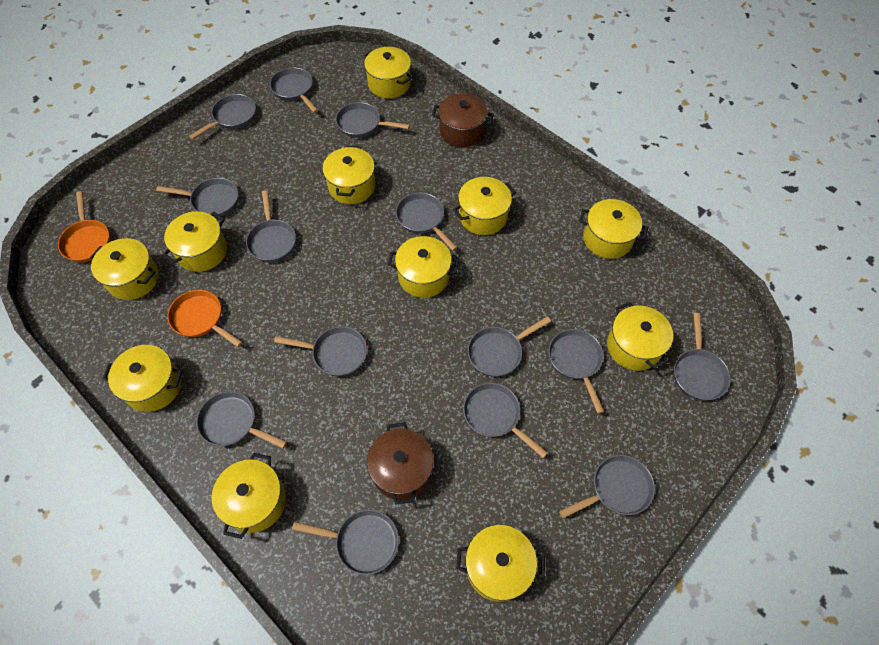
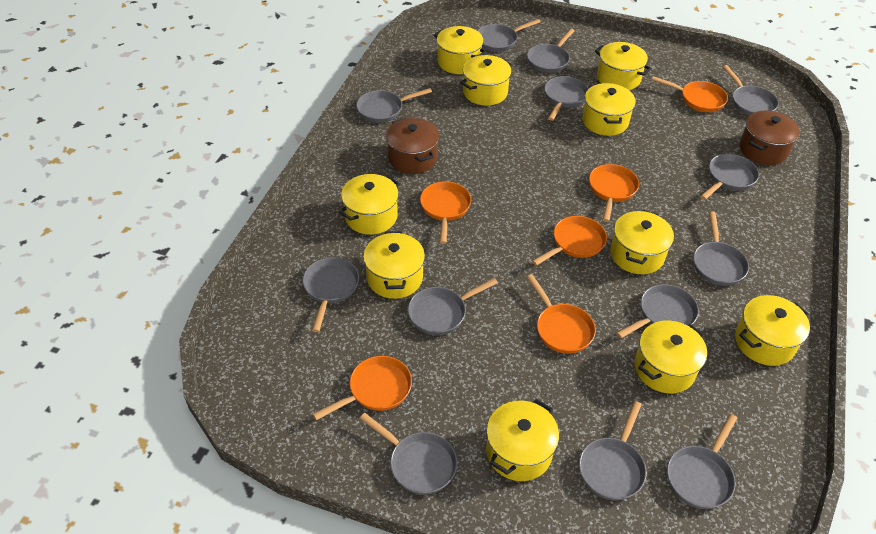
grey pan: 14 -> 13
orange pan: 2 -> 6
yellow pot: 11 -> 10

